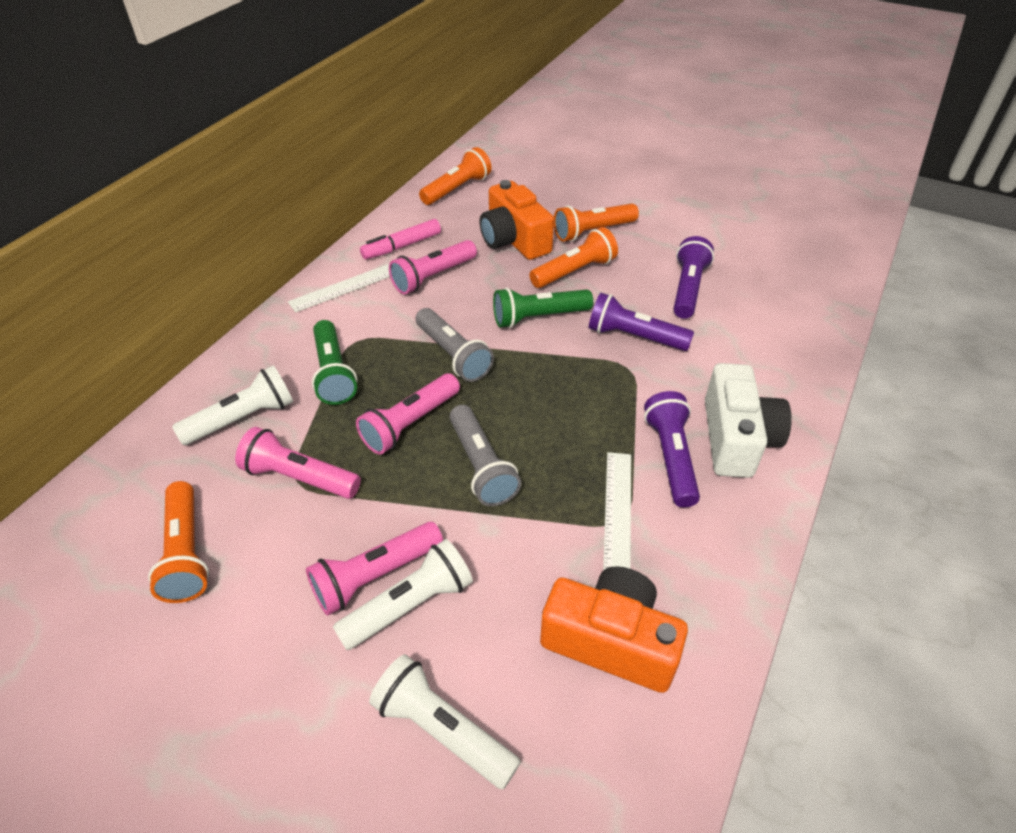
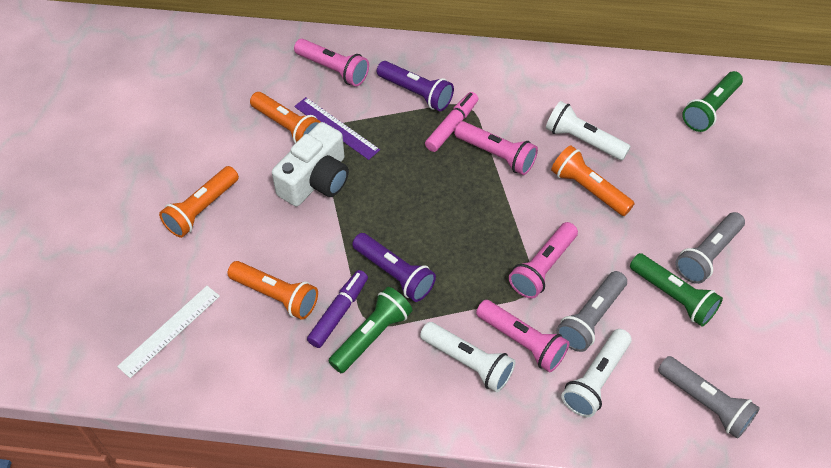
green flashlight: 2 -> 3
grey flashlight: 2 -> 3
orange camera: 2 -> 0
purple flashlight: 3 -> 2
purple marker: 0 -> 1
purple ruler: 0 -> 1
white ruler: 2 -> 1

